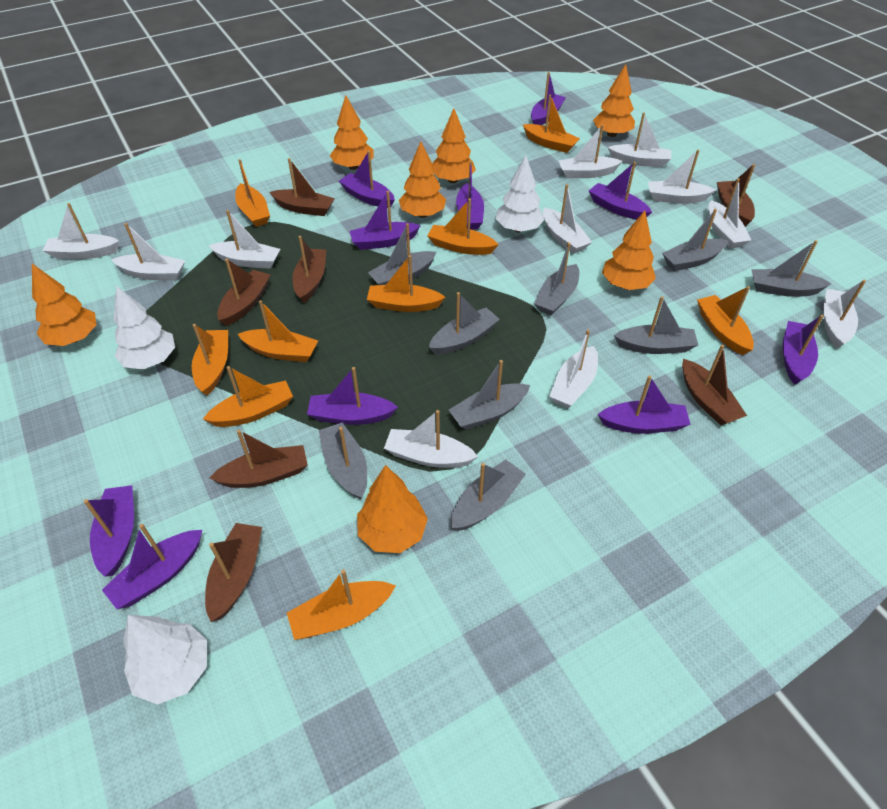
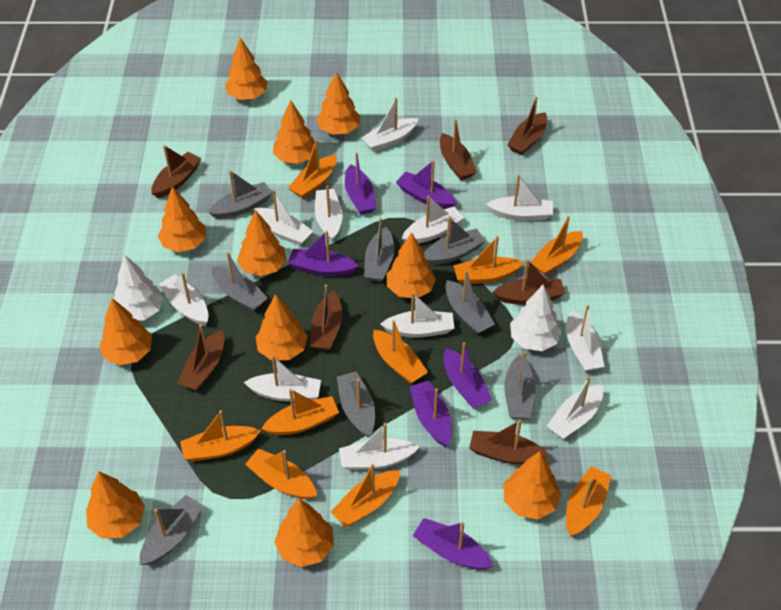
grey boat: 9 -> 8
orange tree: 7 -> 11
purple boat: 10 -> 6
white tree: 3 -> 2

